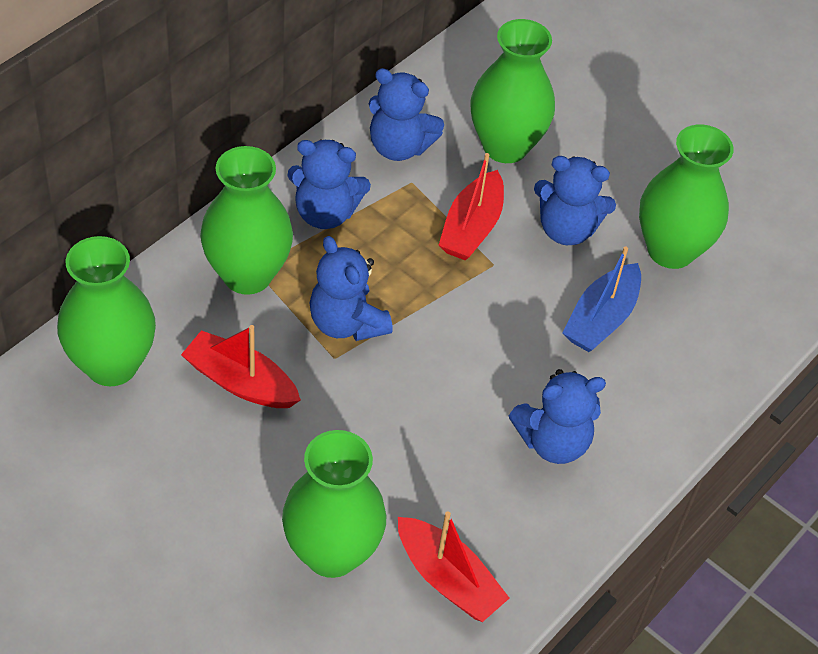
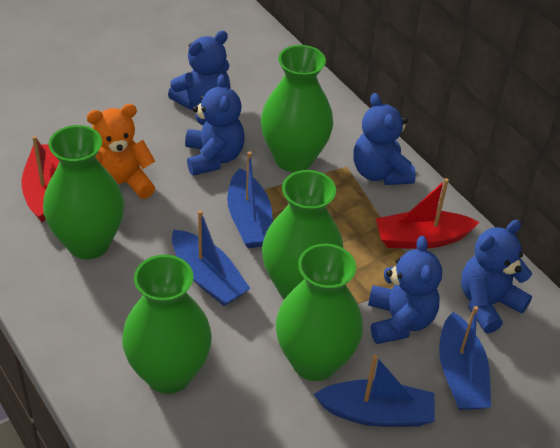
blue boat: 1 -> 4
orange teddy bear: 0 -> 1
red boat: 3 -> 2

